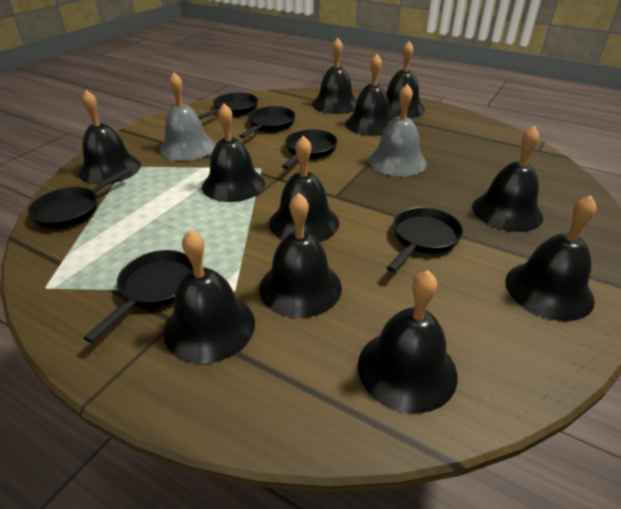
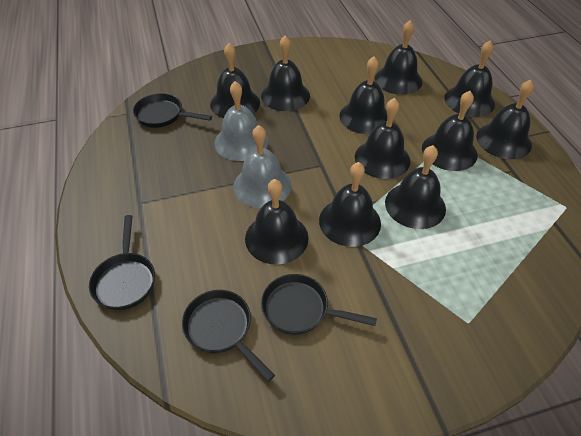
black pan: 6 -> 4

